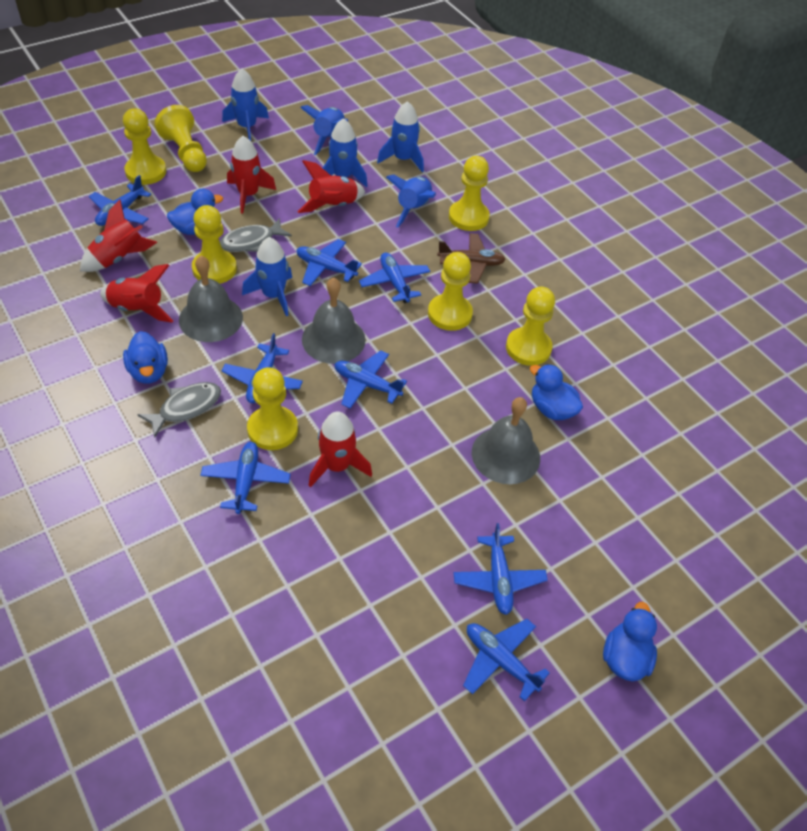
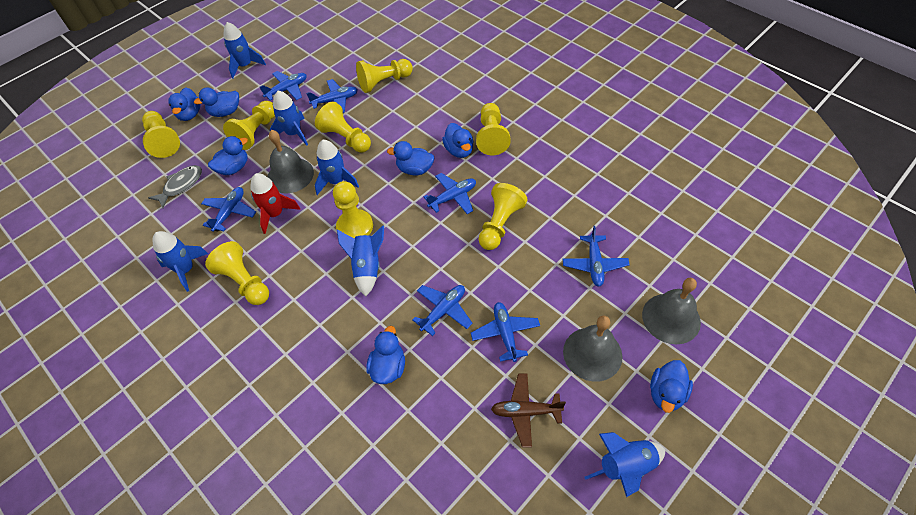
blue duck: 4 -> 7
blue plane: 8 -> 7
grey fish: 2 -> 1
red rocket: 5 -> 1
yellow pawn: 7 -> 8

